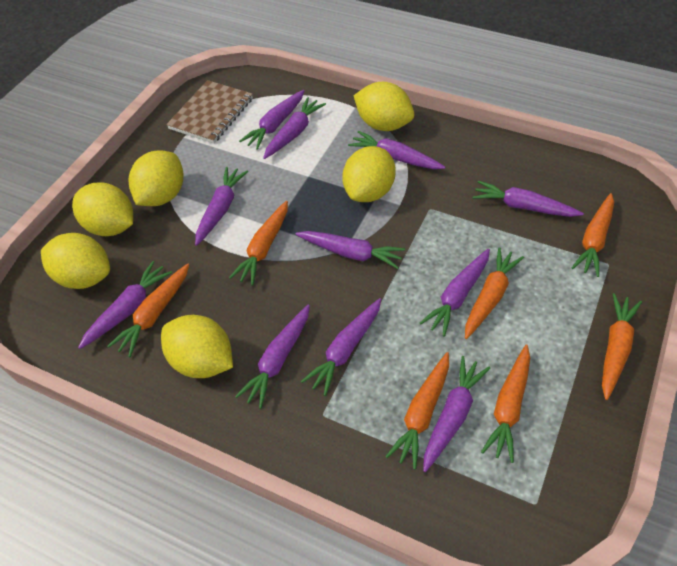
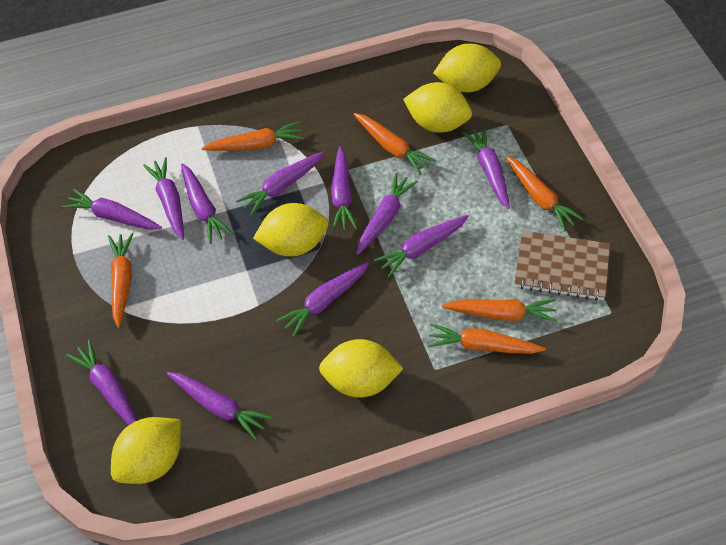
orange carrot: 7 -> 6
yellow lemon: 6 -> 5

